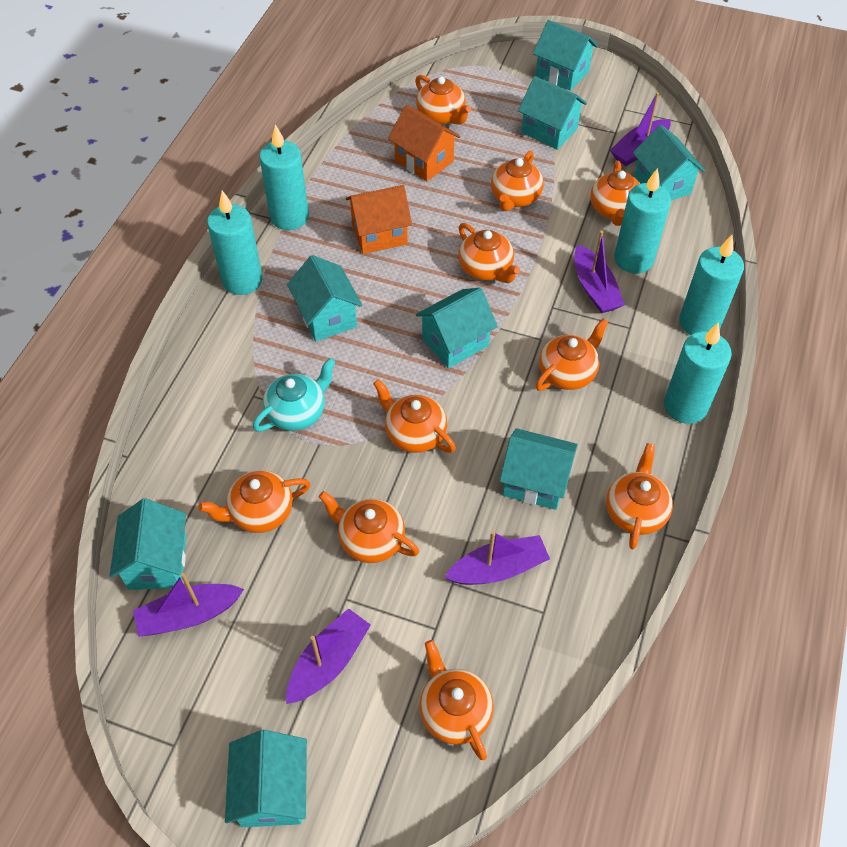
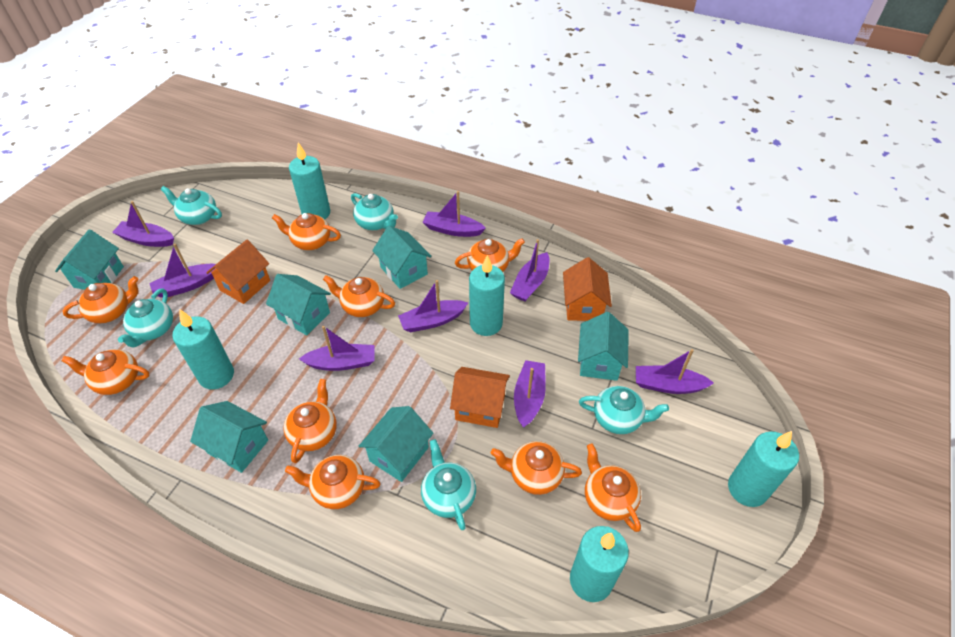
orange house: 2 -> 3
orange teapot: 10 -> 9
purple boat: 5 -> 8
turquoise house: 8 -> 6
turquoise teapot: 1 -> 5

